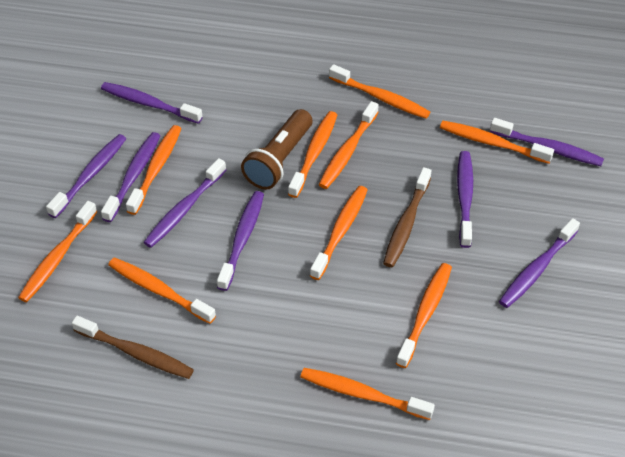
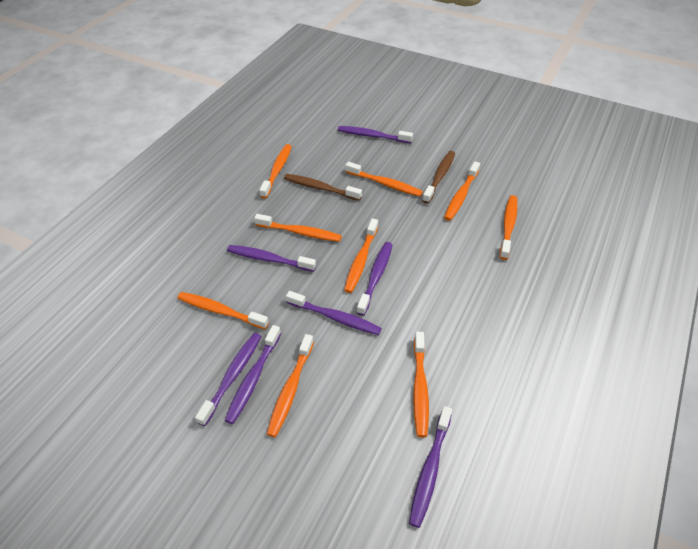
brown flashlight: 1 -> 0
orange toothbrush: 10 -> 9
purple toothbrush: 8 -> 7

